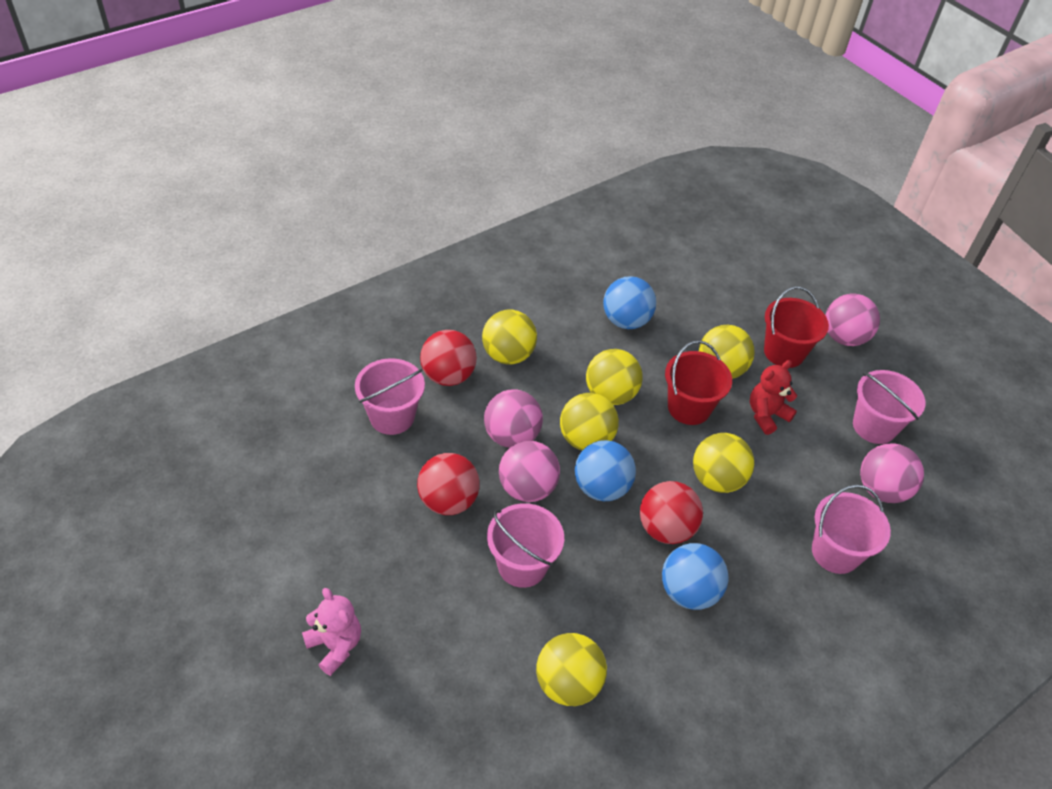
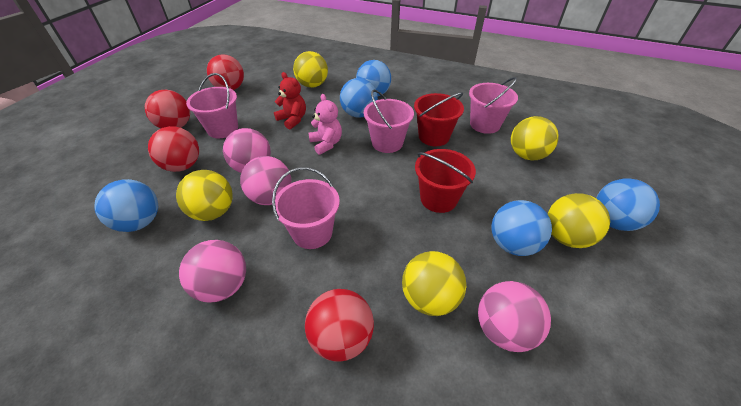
blue ball: 3 -> 5
red ball: 3 -> 4
yellow ball: 6 -> 5

